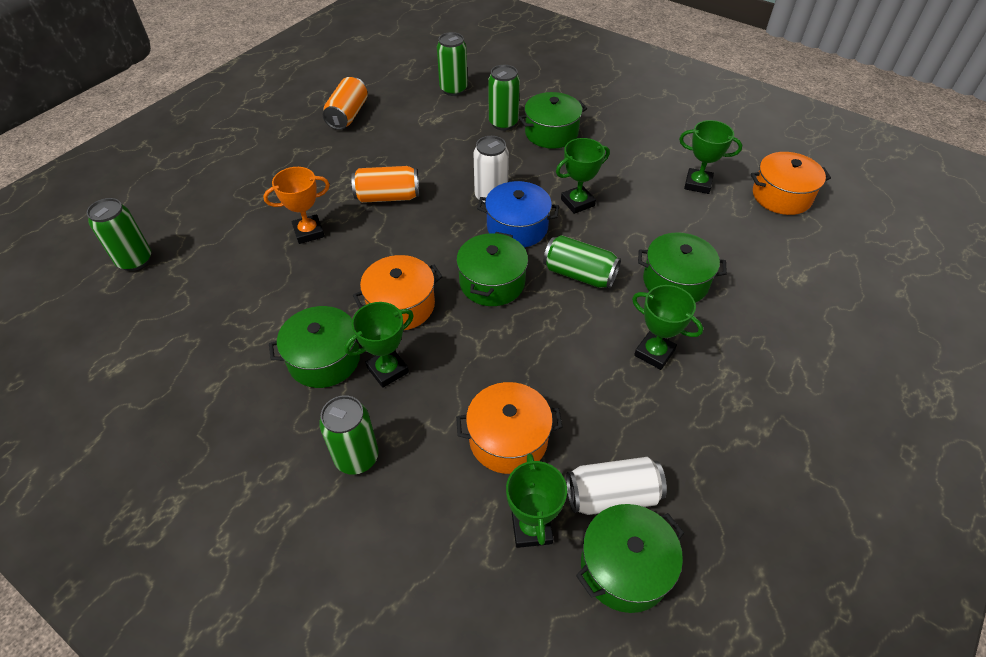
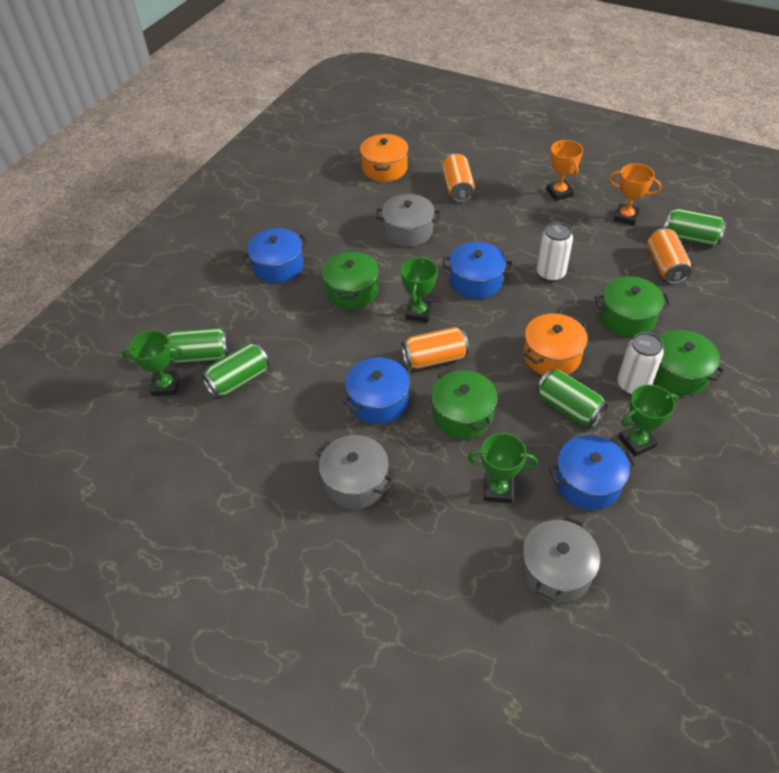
blue pot: 1 -> 4
green can: 5 -> 4
green pot: 5 -> 4
green trophy: 5 -> 4
grey pot: 0 -> 3
orange can: 2 -> 3
orange pot: 3 -> 2
orange trophy: 1 -> 2

